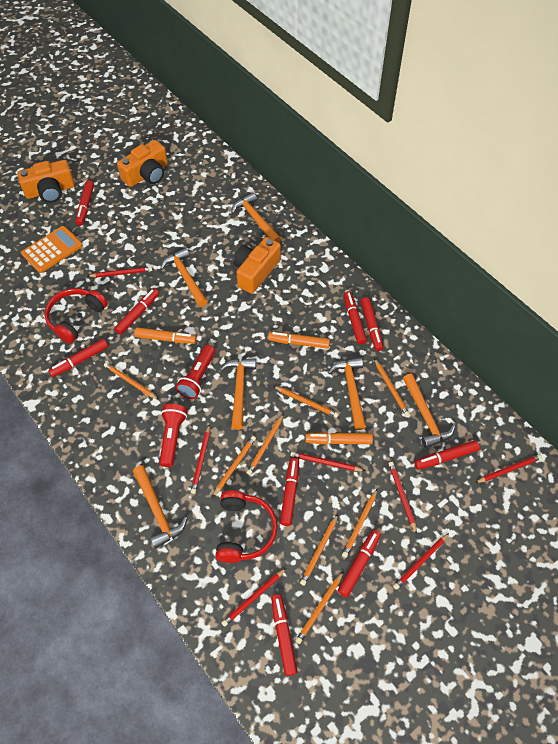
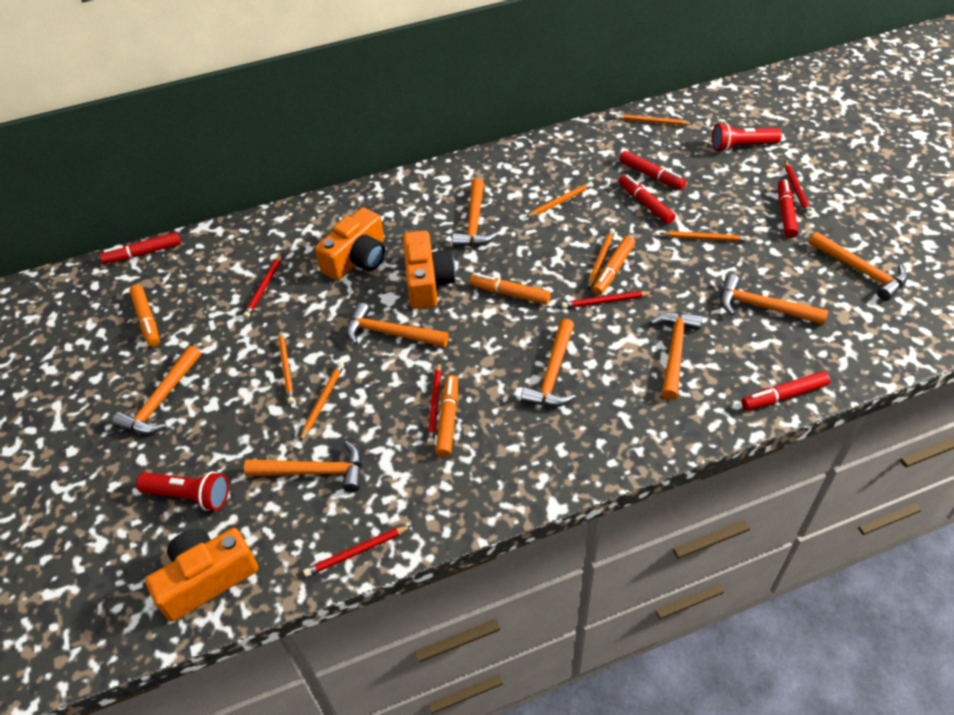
orange calculator: 1 -> 0
orange hammer: 6 -> 8
orange marker: 3 -> 4
orange pencil: 8 -> 6
red headphones: 2 -> 0
red marker: 9 -> 5
red pencil: 7 -> 5

